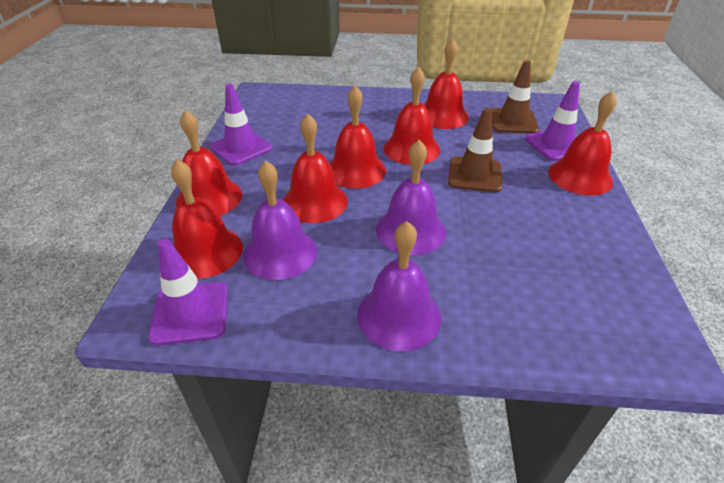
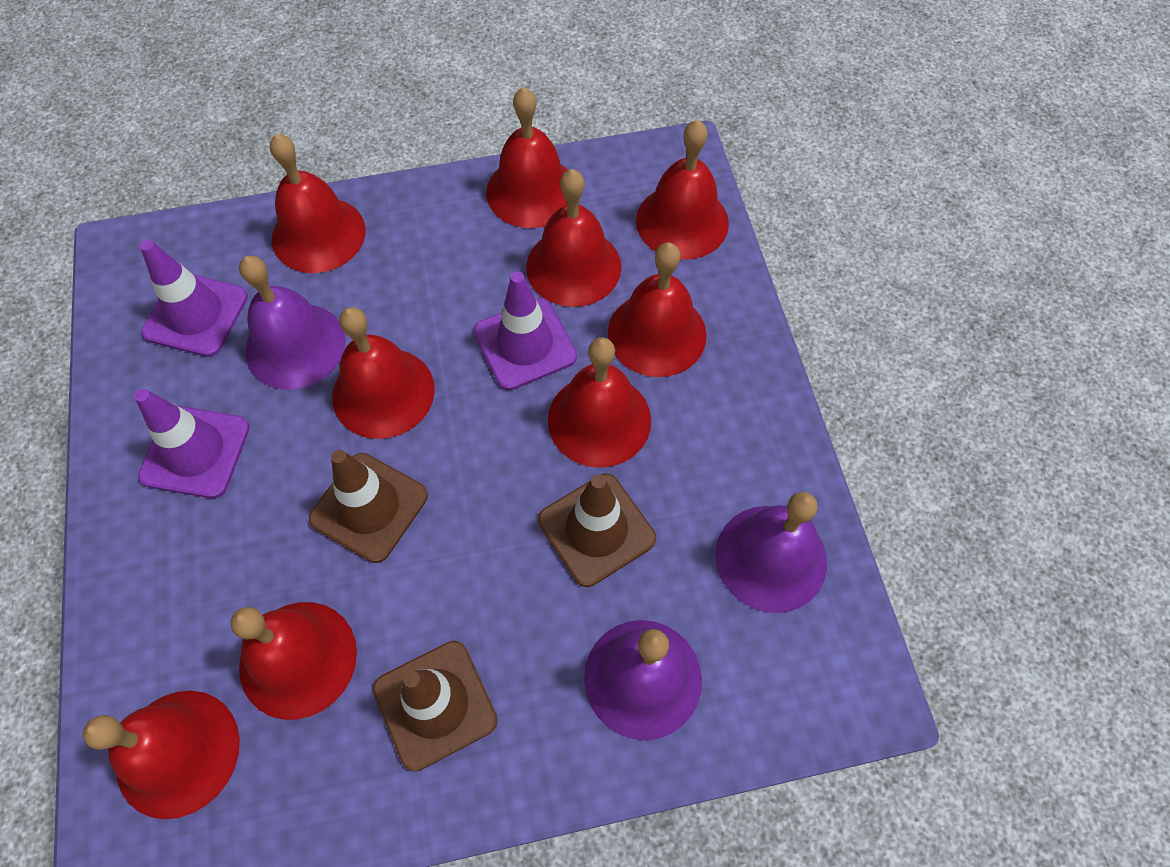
brown traffic cone: 2 -> 3
red bell: 7 -> 9

